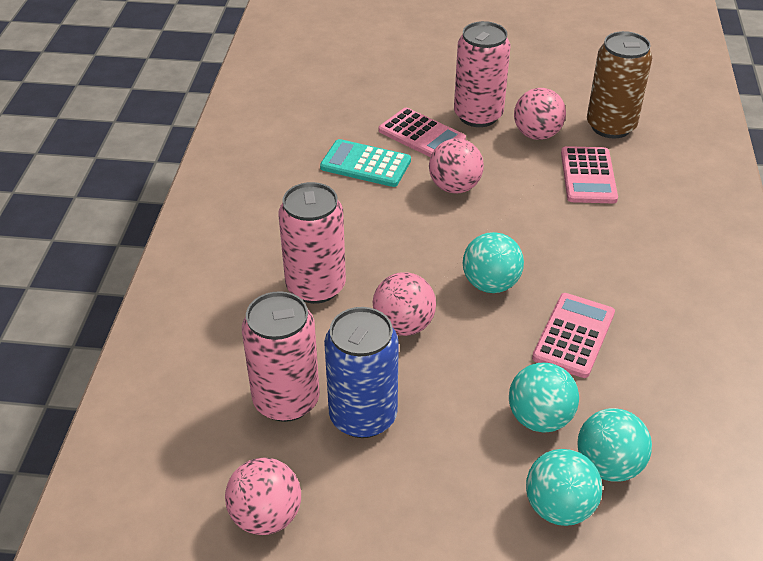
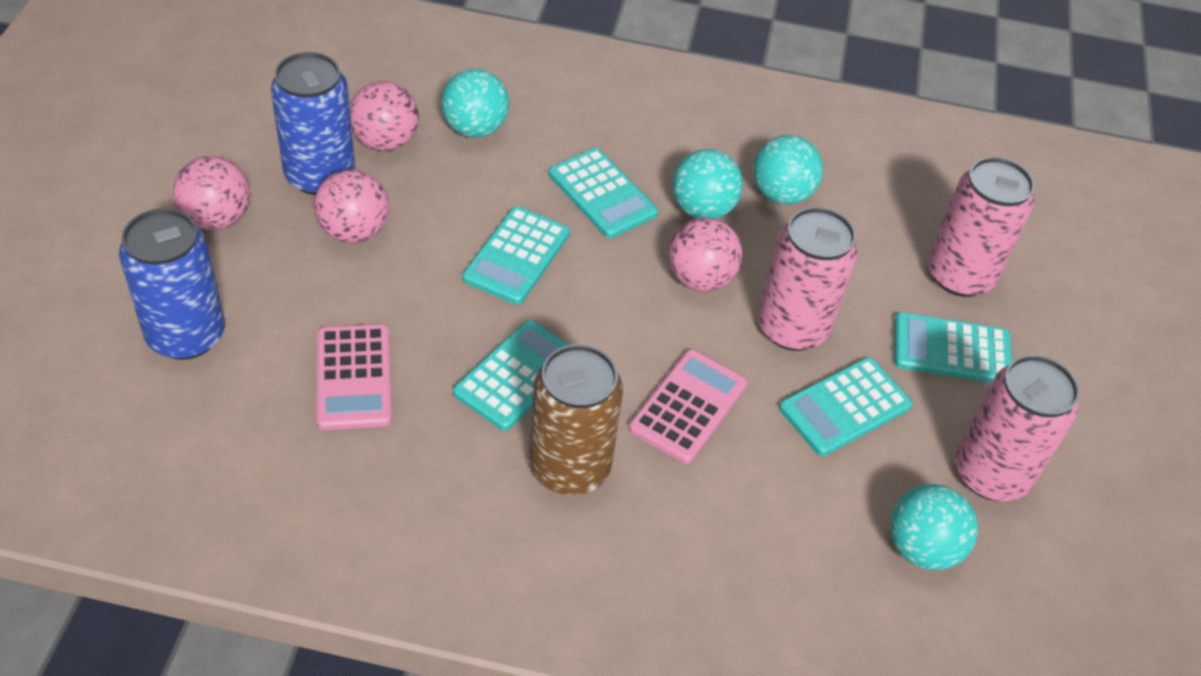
blue can: 1 -> 2
pink calculator: 3 -> 2
turquoise calculator: 1 -> 5

